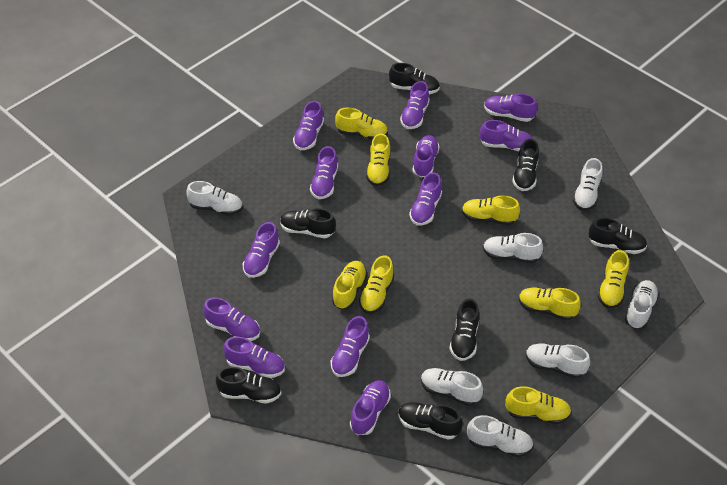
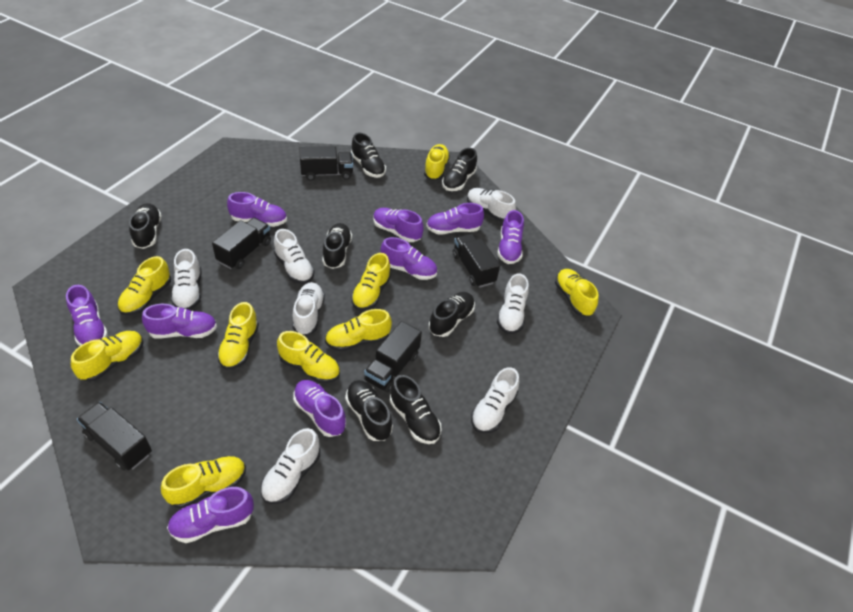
black truck: 0 -> 5
purple shoe: 12 -> 9
yellow shoe: 8 -> 9

